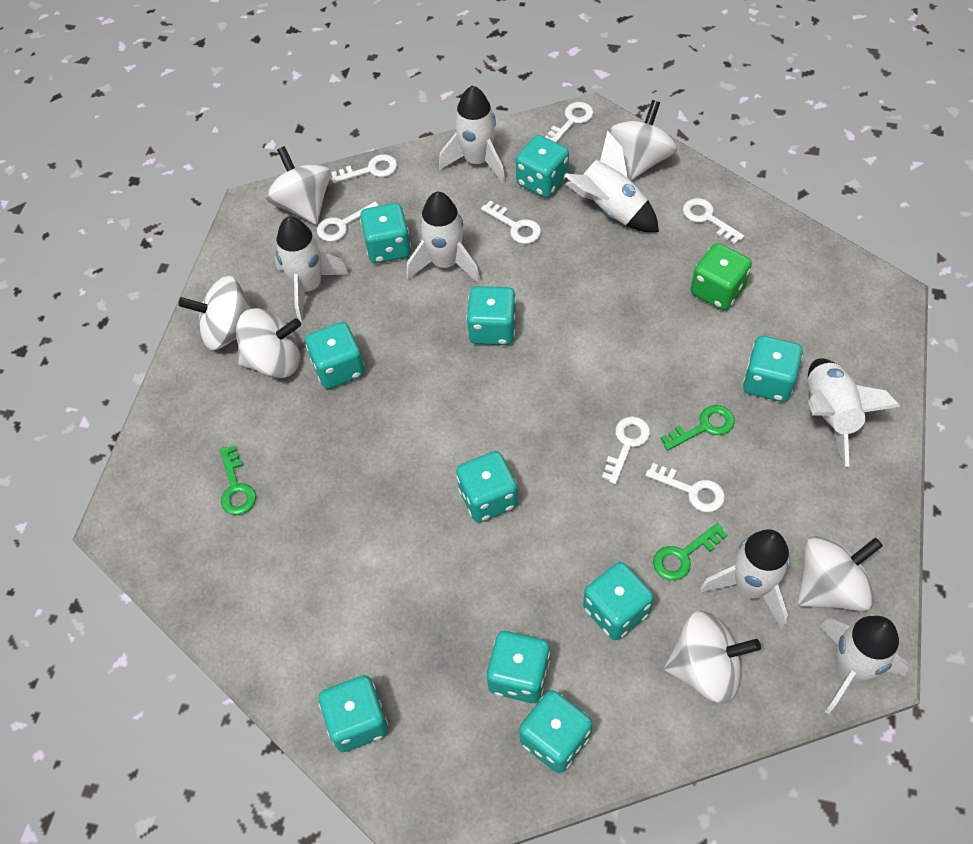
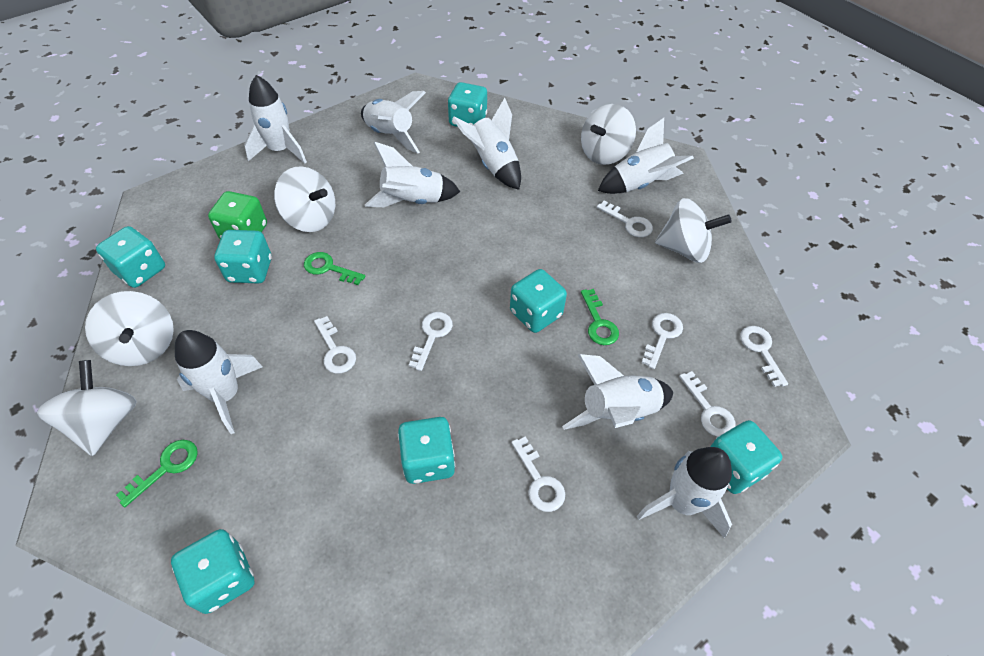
turquoise dice: 10 -> 7
white rocket: 7 -> 8
white spinning top: 6 -> 5

